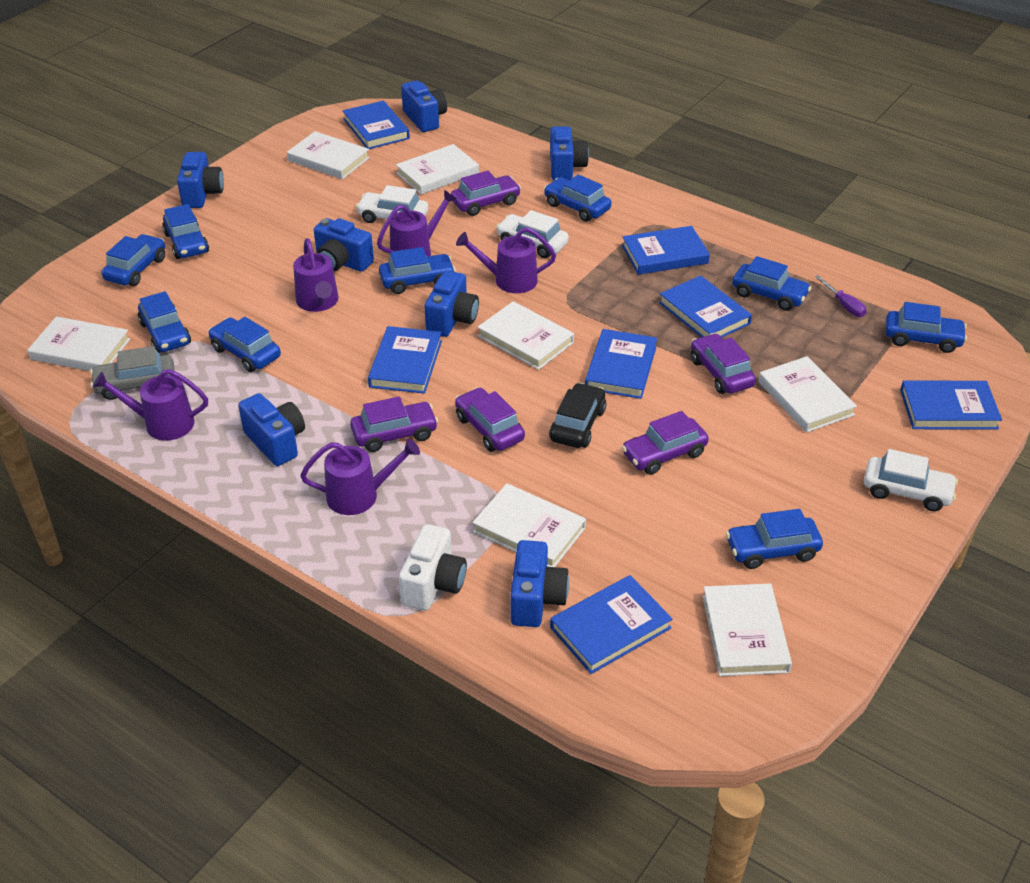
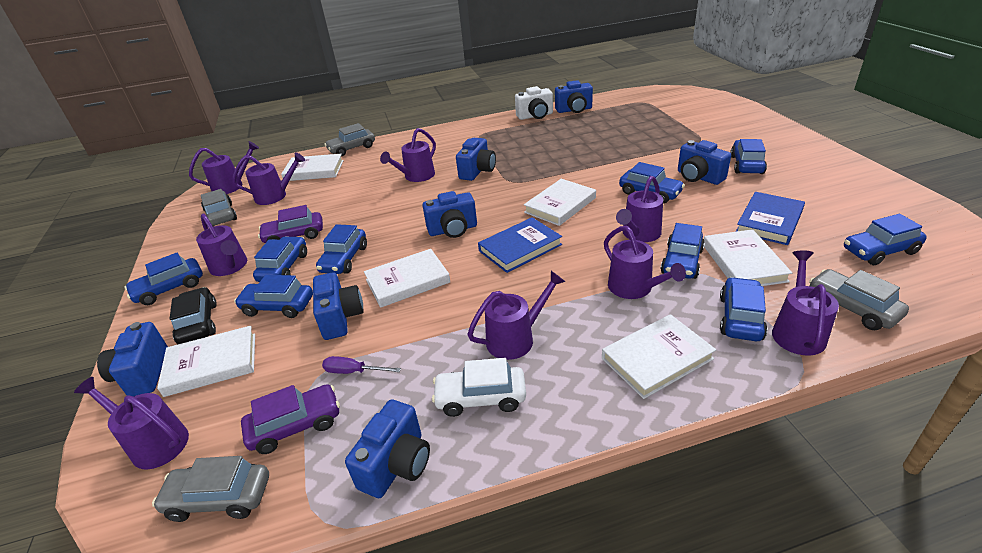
blue book: 7 -> 2
grey car: 1 -> 4
purple car: 5 -> 2
purple watering can: 5 -> 9
white book: 7 -> 6
white car: 3 -> 1

